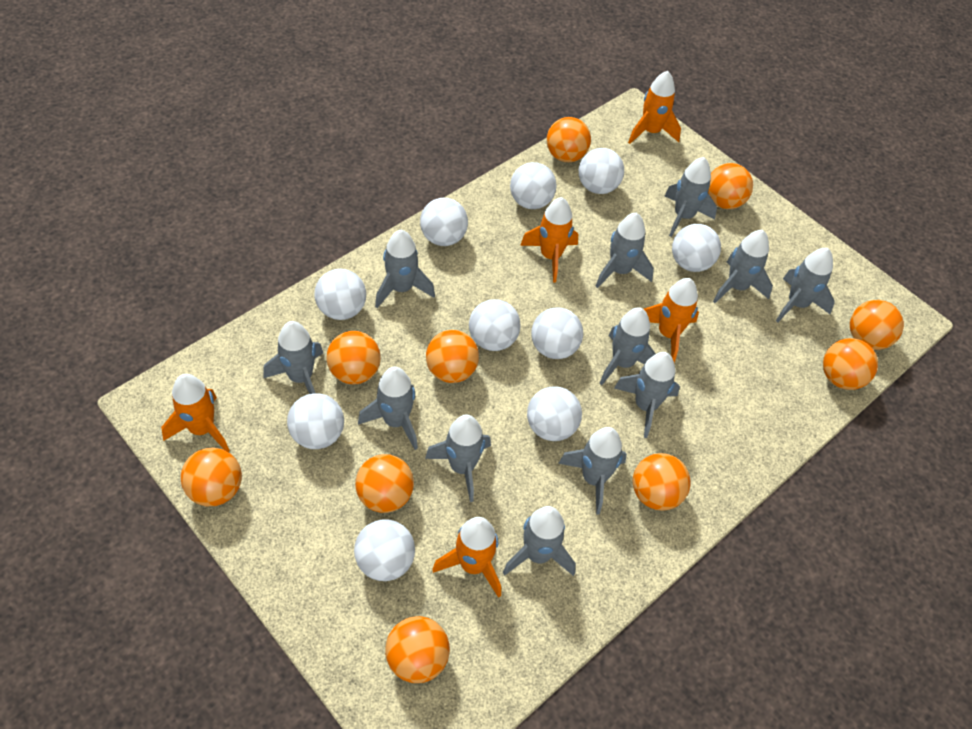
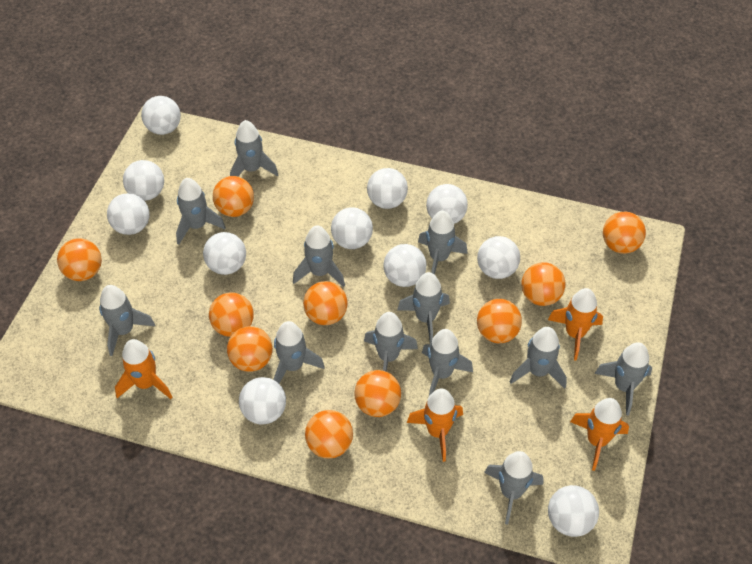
orange rocket: 5 -> 4
white ball: 10 -> 11

